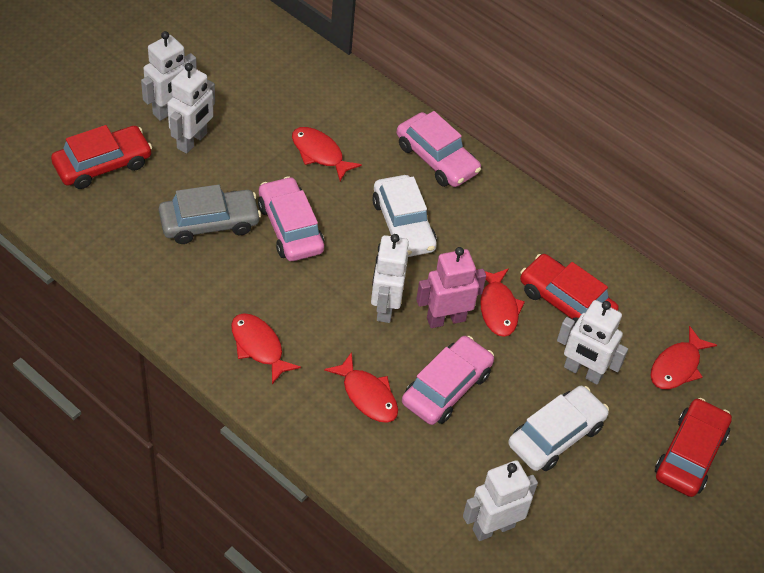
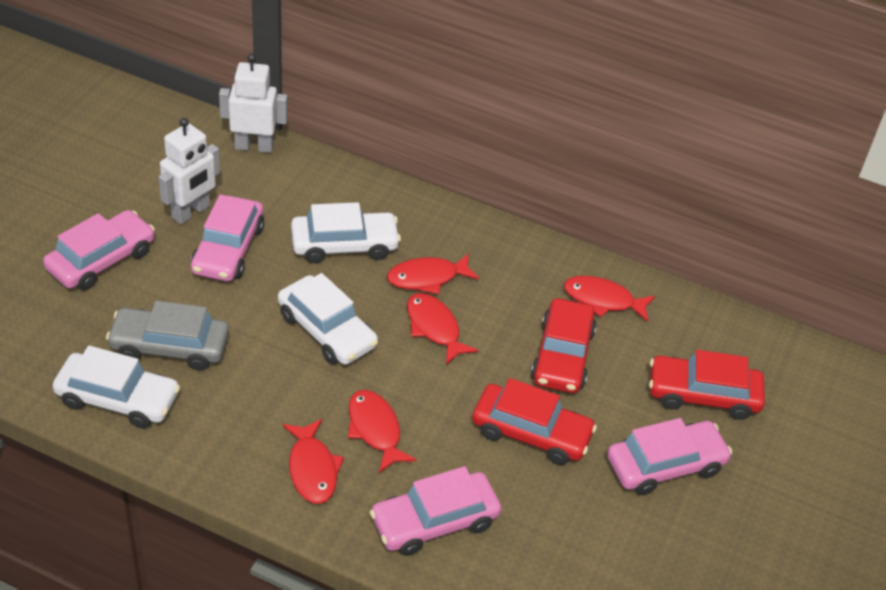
pink car: 3 -> 4
pink robot: 1 -> 0
white car: 2 -> 3
white robot: 5 -> 2

